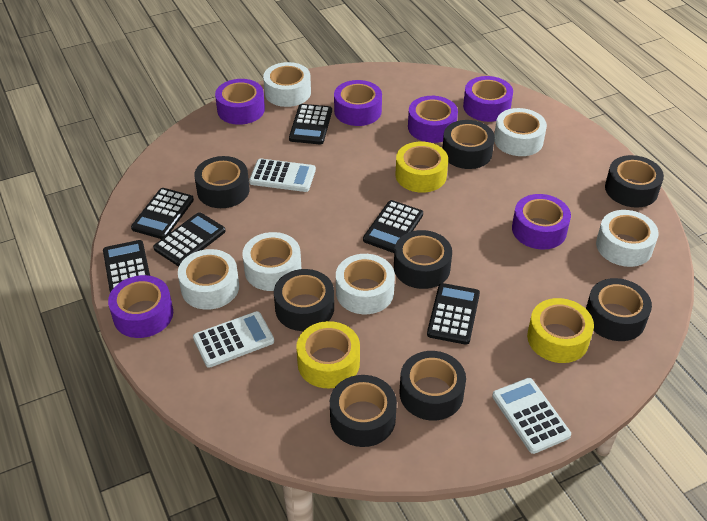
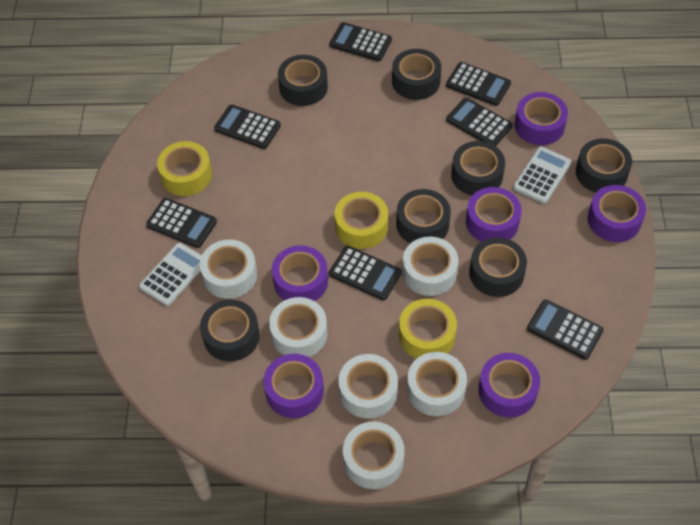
black calculator: 6 -> 7
black tape: 8 -> 7
white calculator: 3 -> 2

